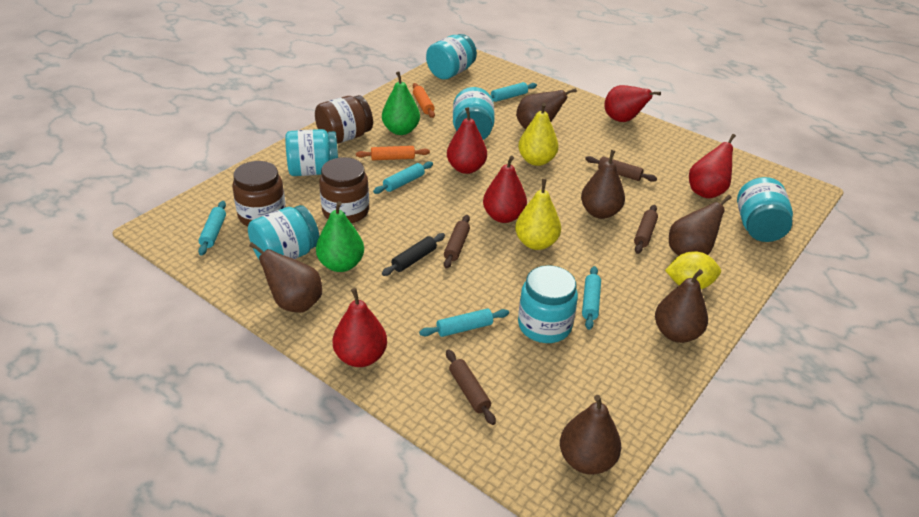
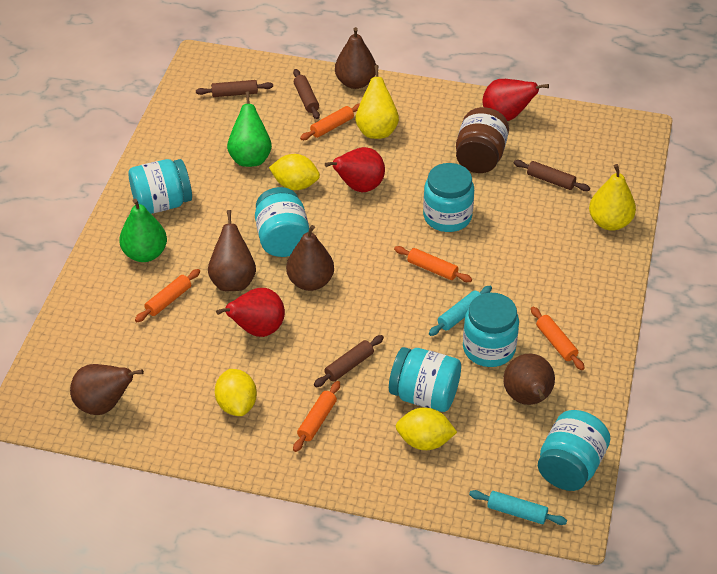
black rolling pin: 1 -> 0
brown jar: 3 -> 1
brown pear: 6 -> 5
orange rolling pin: 2 -> 5
red pear: 5 -> 3
turquoise rolling pin: 5 -> 2
yellow lemon: 1 -> 3

